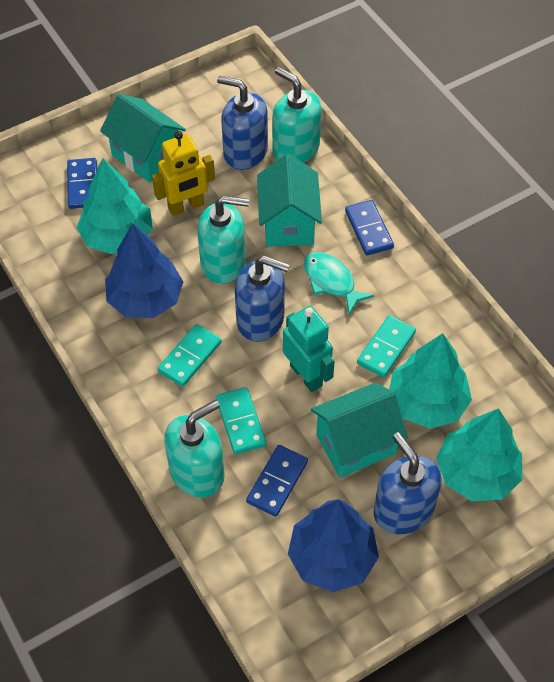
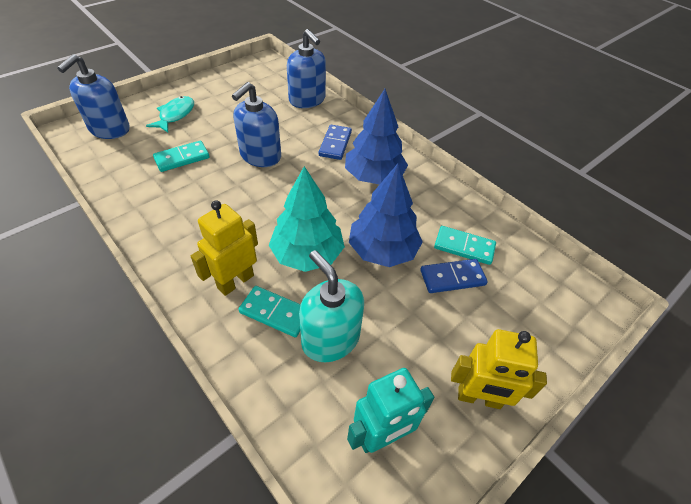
blue domino: 3 -> 2
turquoise house: 3 -> 0
turquoise soap dispenser: 3 -> 1
turquoise tree: 3 -> 1
yellow robot: 1 -> 2

